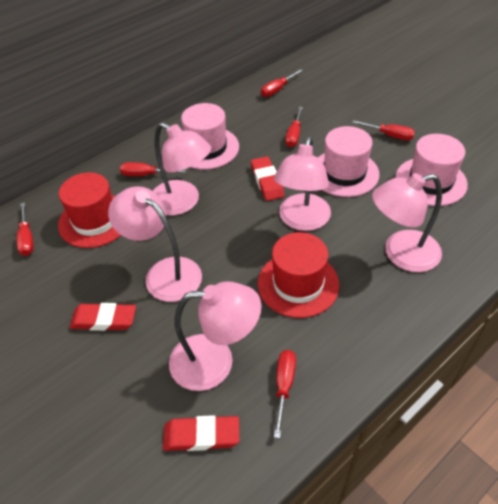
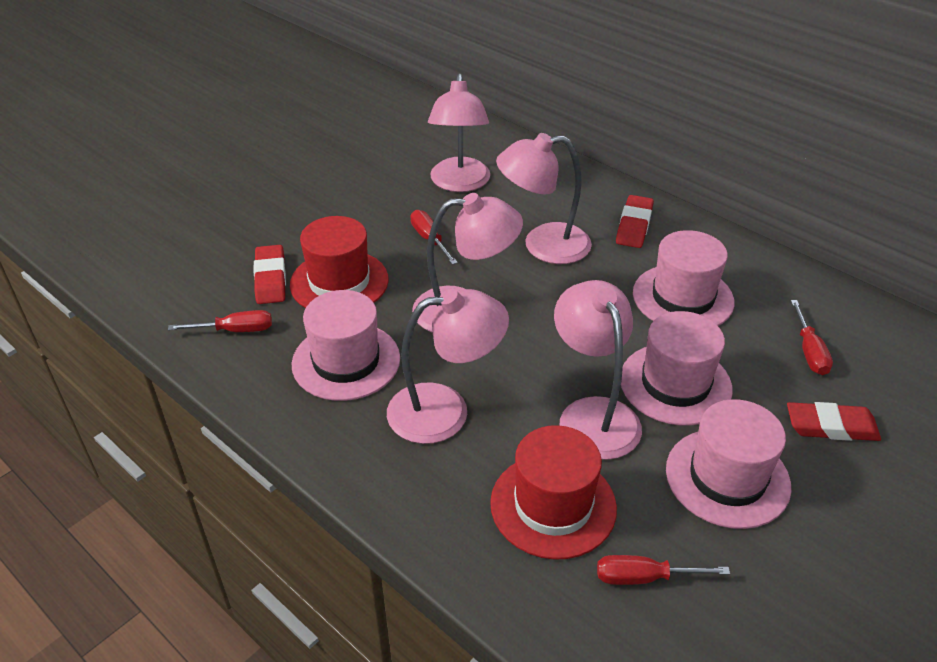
pink hat: 3 -> 4
red screwdriver: 6 -> 4

